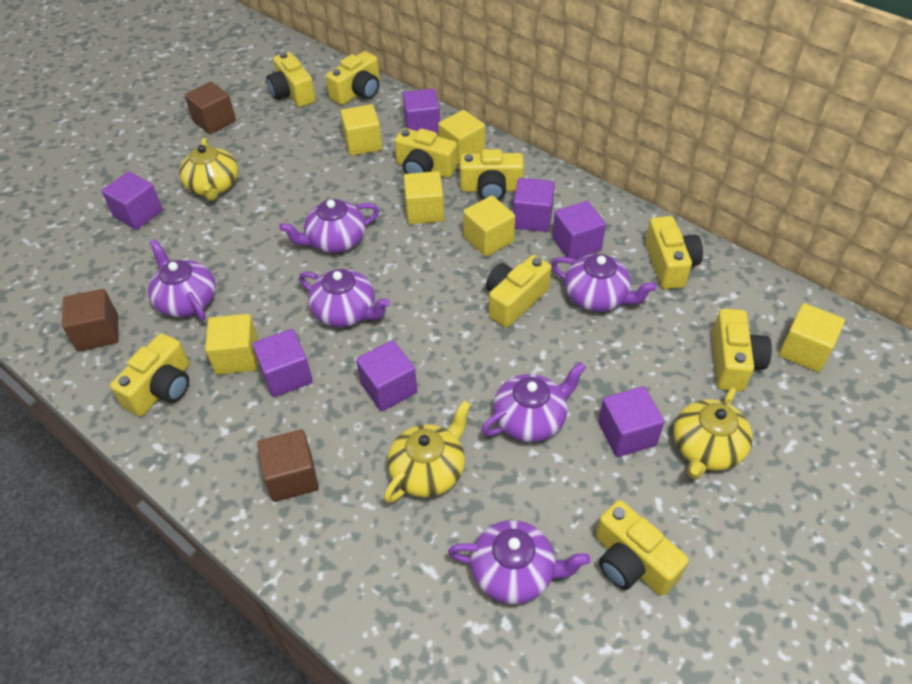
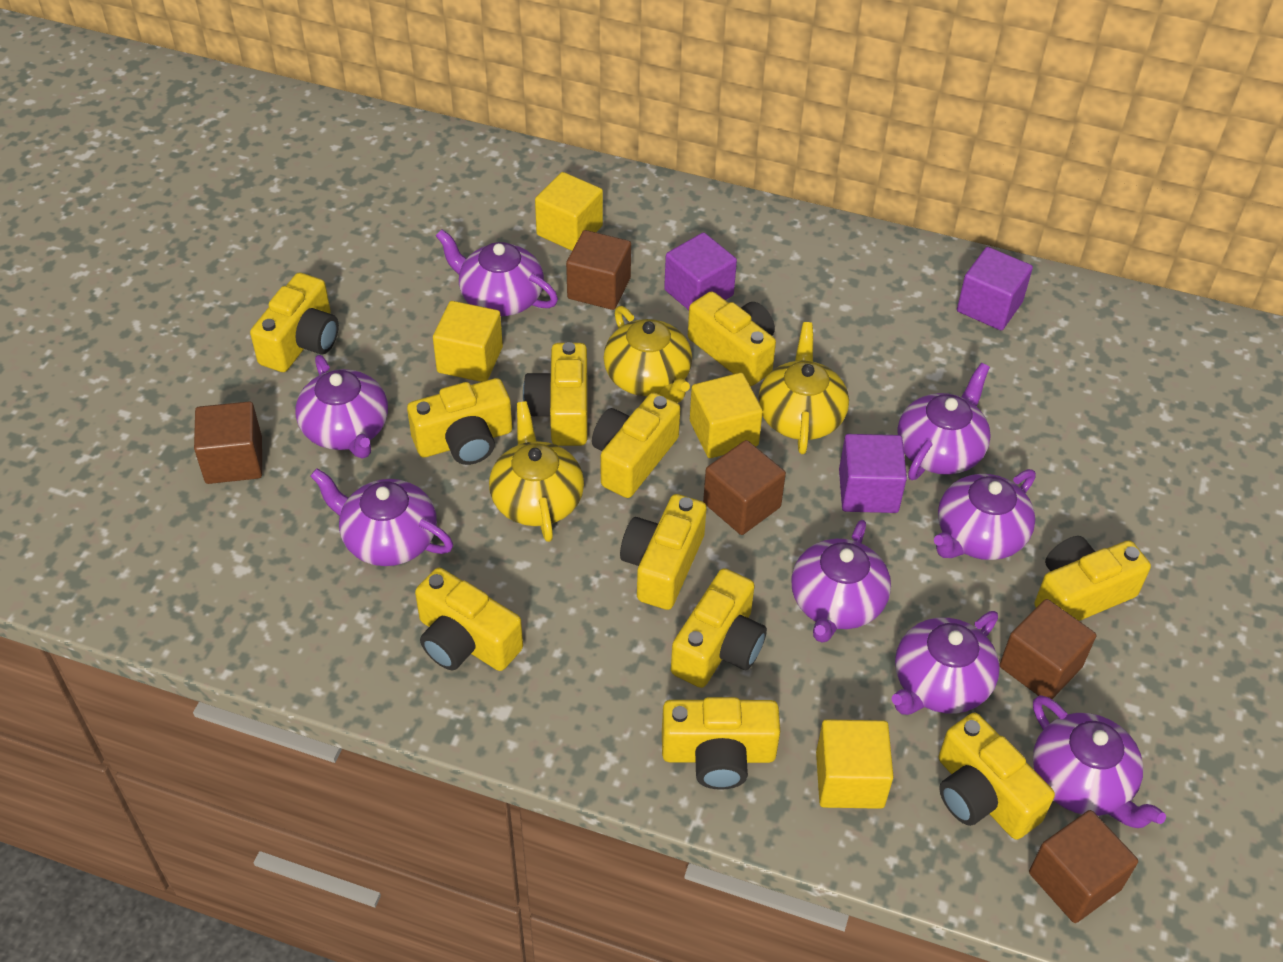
brown cube: 3 -> 5
purple cube: 7 -> 3
purple teapot: 6 -> 8
yellow camera: 9 -> 11
yellow cube: 6 -> 4

